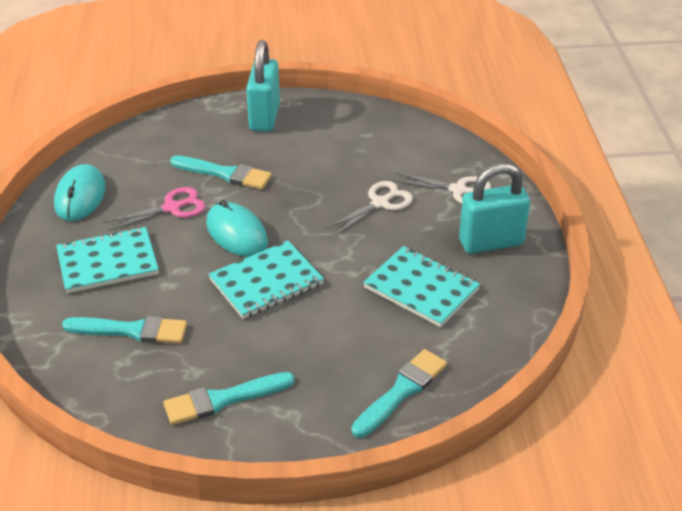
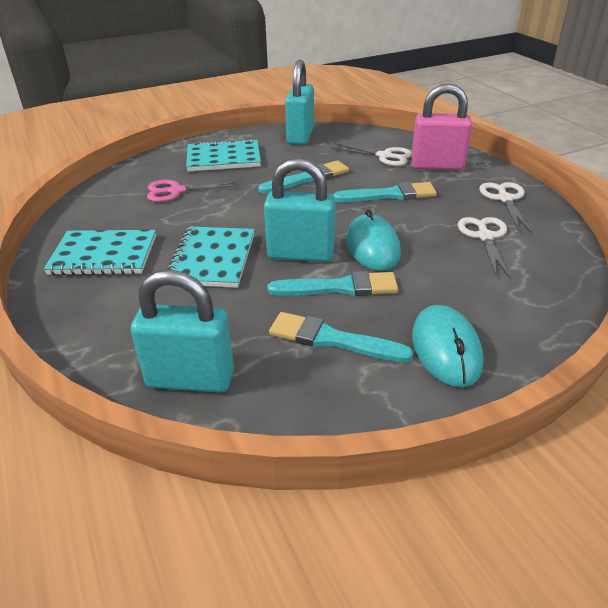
pink padlock: 0 -> 1
turquoise padlock: 2 -> 3
white scissors: 2 -> 3

